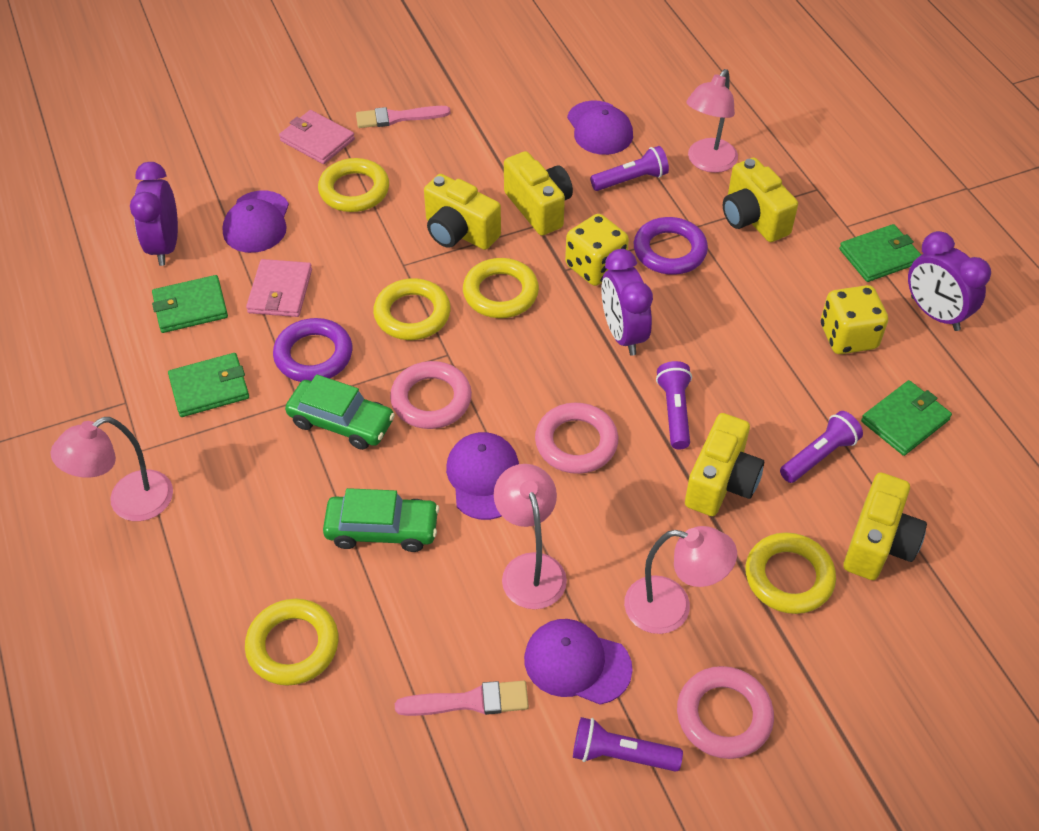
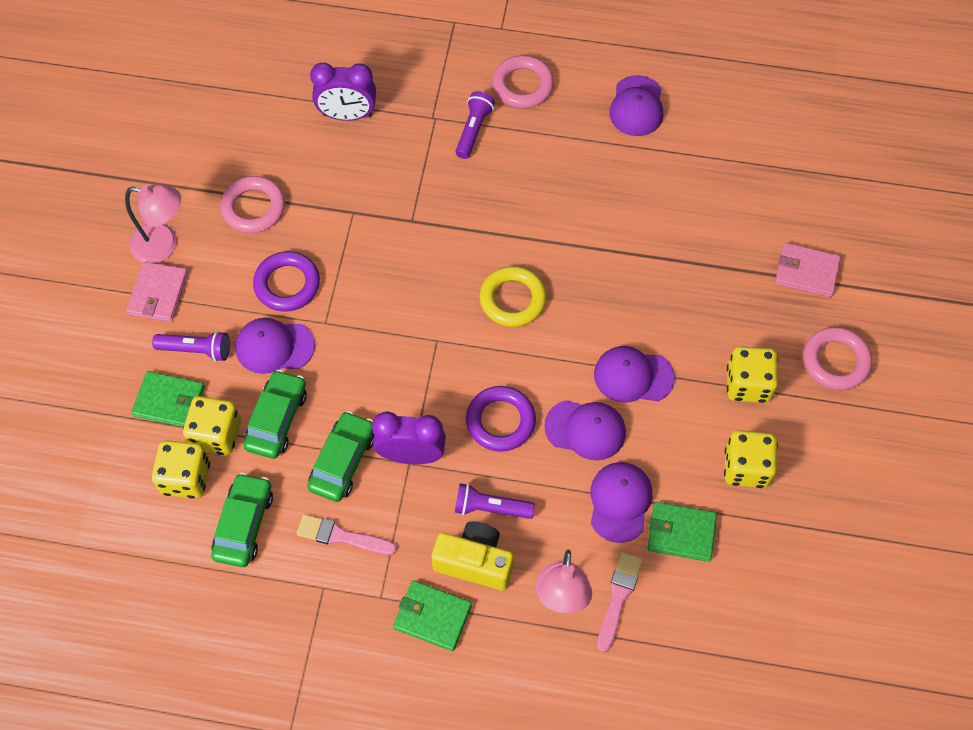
green car: 2 -> 3
green wallet: 4 -> 3
pink lamp: 4 -> 2
purple cap: 4 -> 5
purple clock: 3 -> 2
purple flashlight: 4 -> 3
yellow camera: 5 -> 1
yellow dice: 2 -> 4
yellow ring: 5 -> 1

